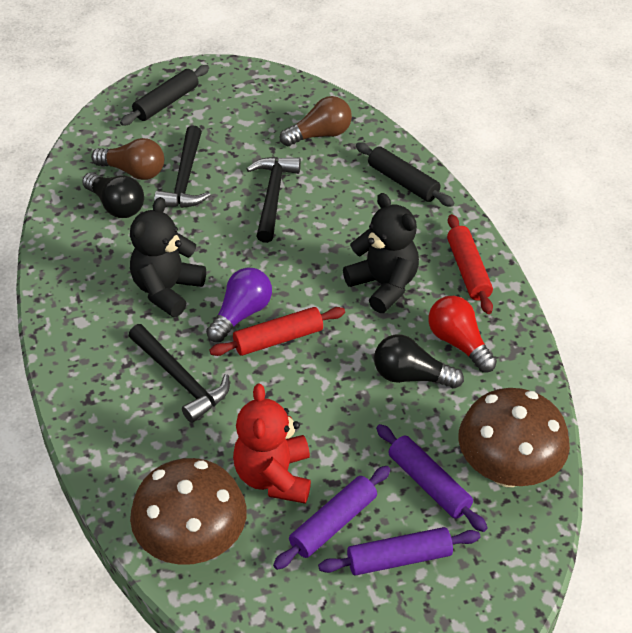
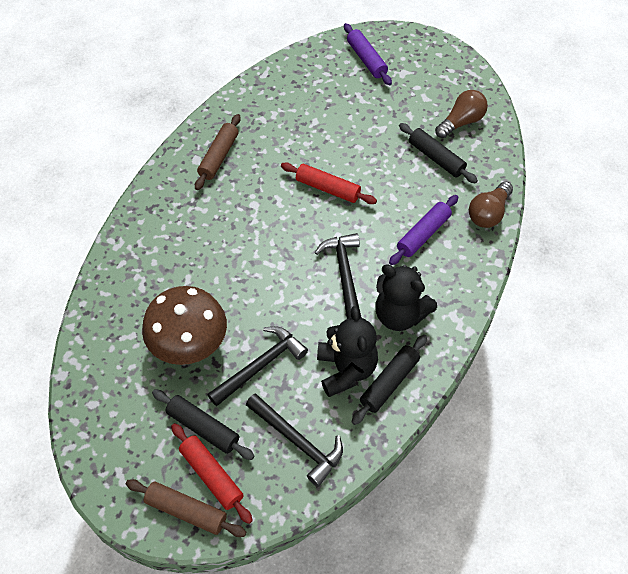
black light bulb: 2 -> 0
black rolling pin: 2 -> 3
brown mushroom: 2 -> 1
brown rolling pin: 0 -> 2
purple light bulb: 1 -> 0
purple rolling pin: 3 -> 2
red light bulb: 1 -> 0
red teddy bear: 1 -> 0

